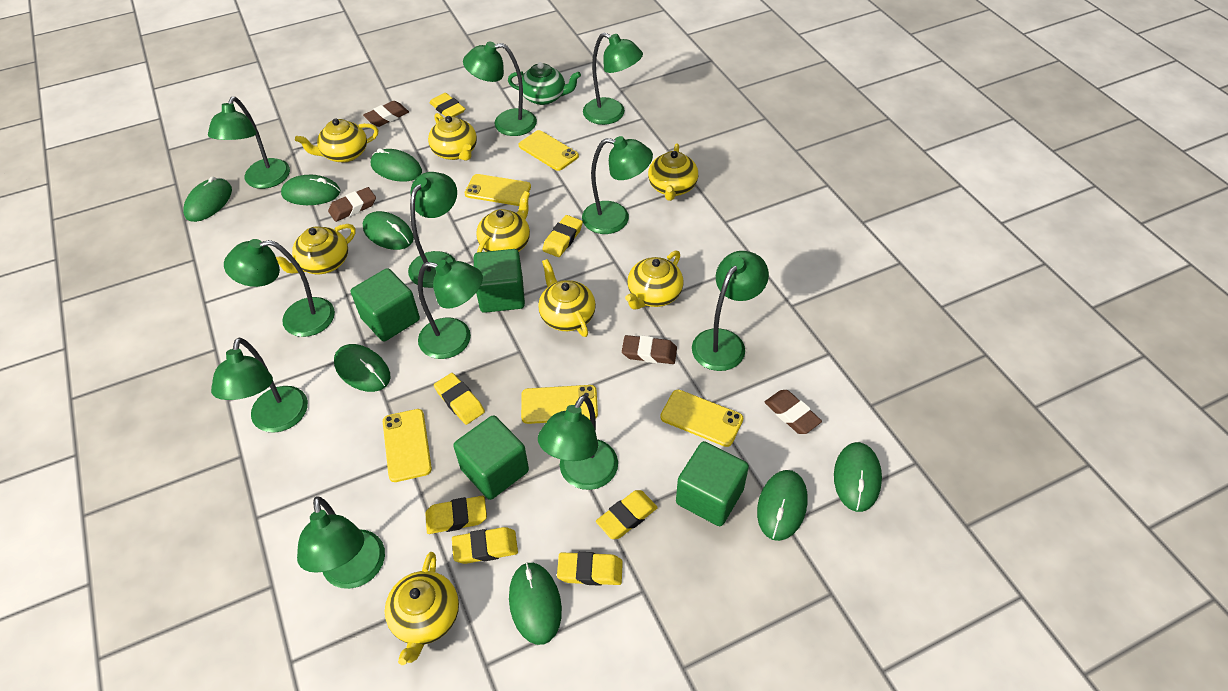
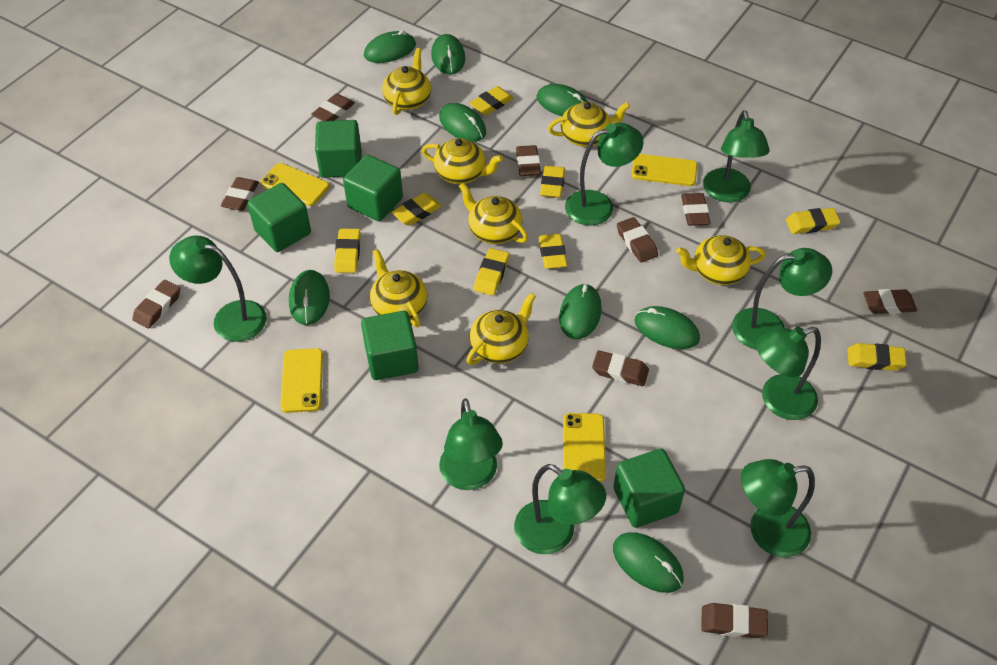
brown eraser: 4 -> 9
green cube: 4 -> 5
green lamp: 11 -> 8
green teapot: 1 -> 0
yellow eraser: 7 -> 8
yellow phone: 5 -> 4
yellow teapot: 8 -> 7

